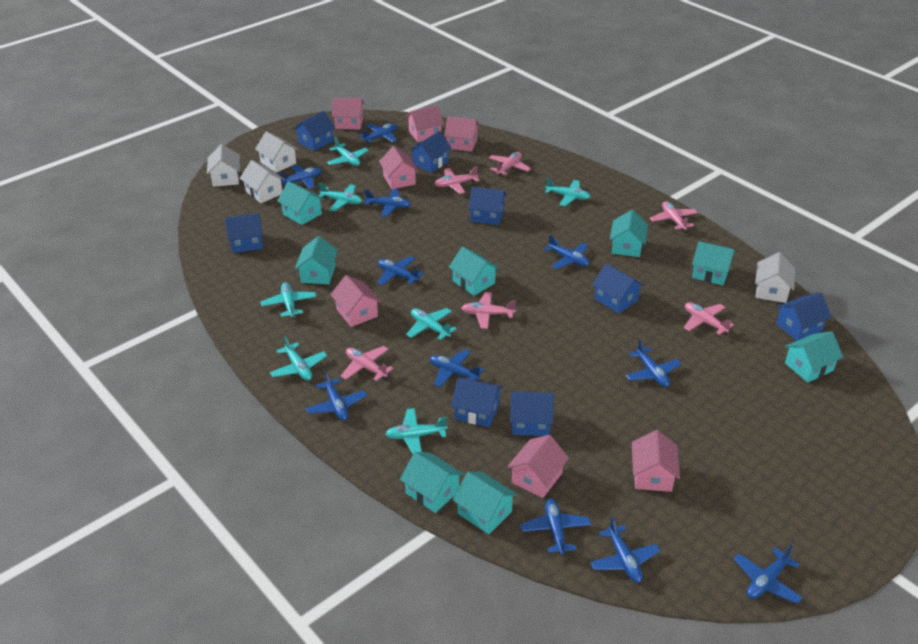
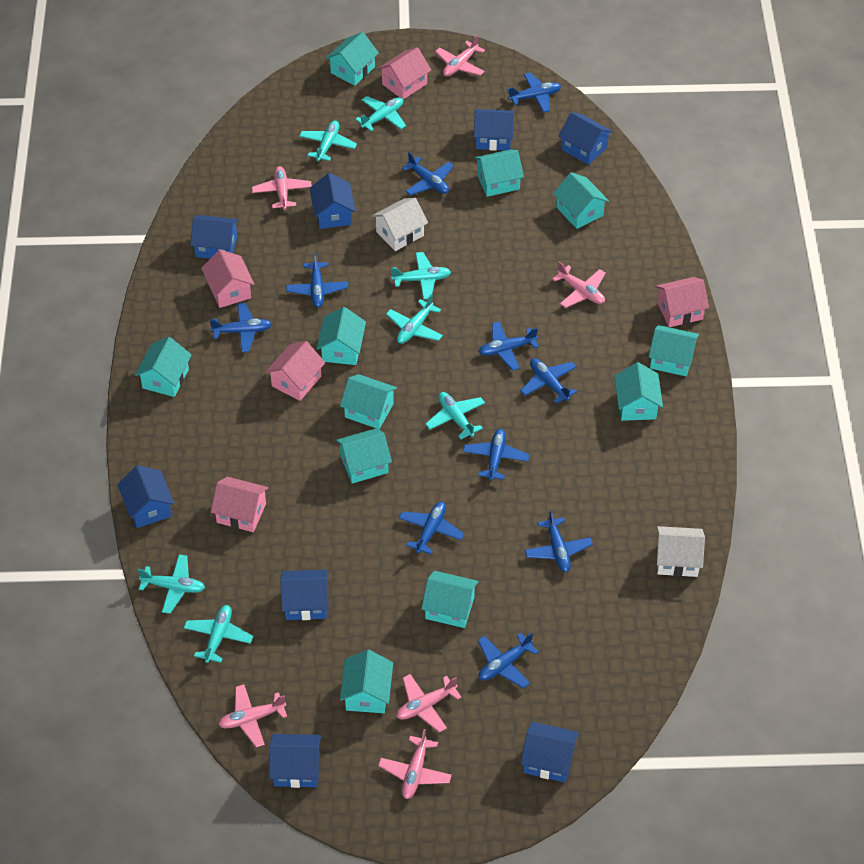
blue plane: 11 -> 10
pink house: 7 -> 5
turquoise house: 8 -> 11
white house: 4 -> 2

